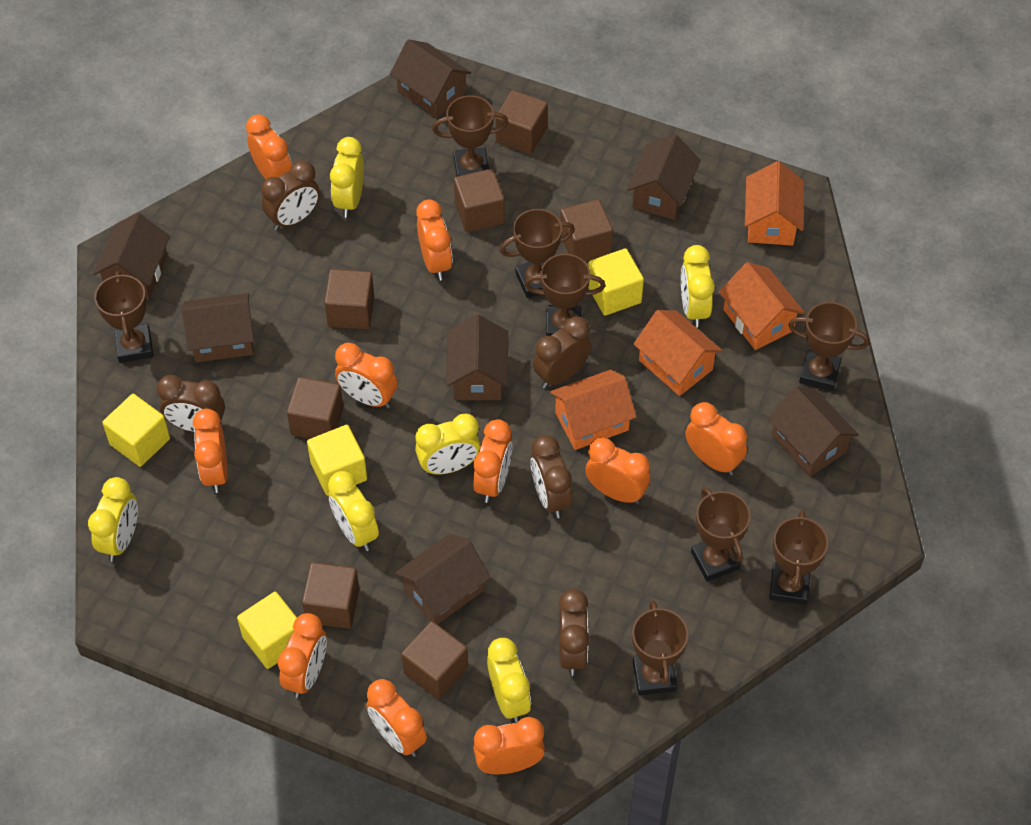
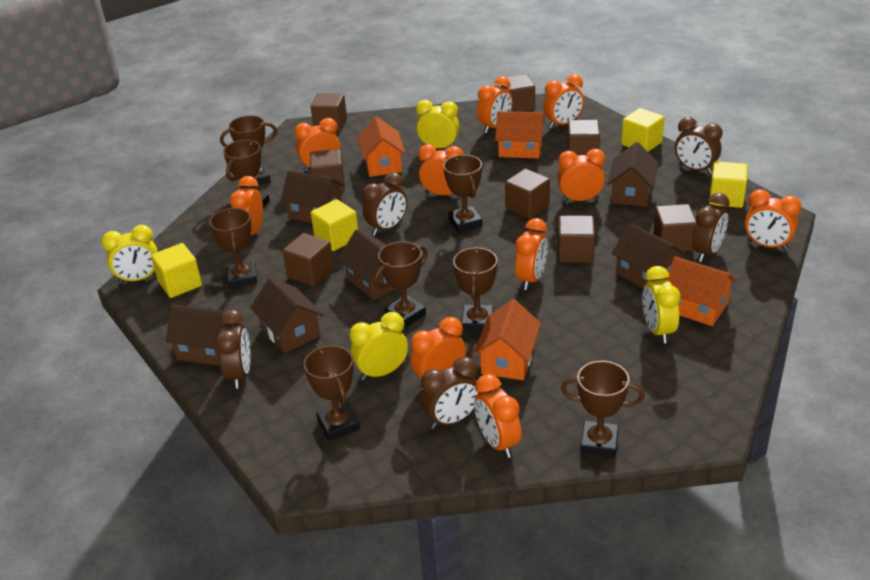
brown cube: 7 -> 8
brown house: 7 -> 6
yellow clock: 6 -> 4

